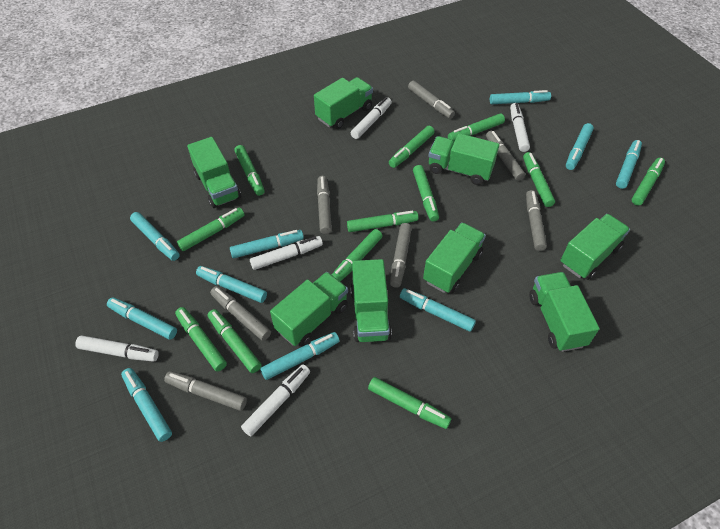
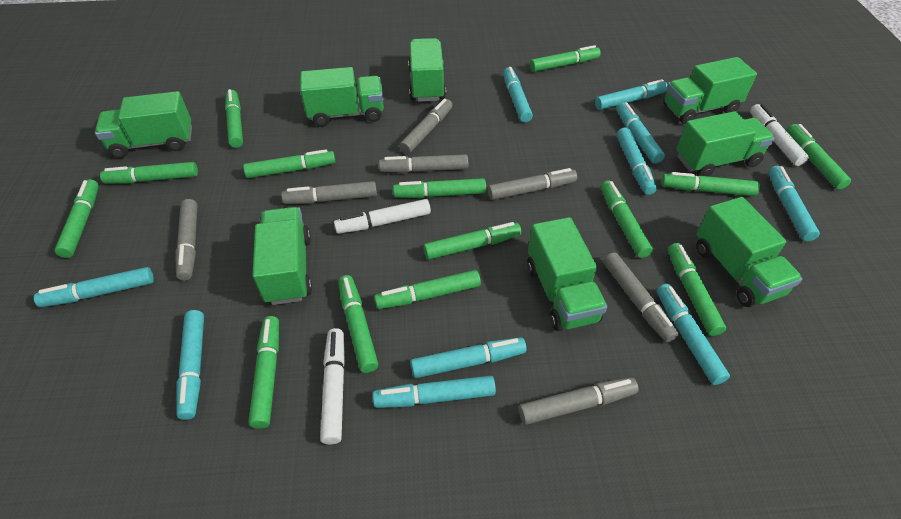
green marker: 12 -> 14
white marker: 5 -> 3

